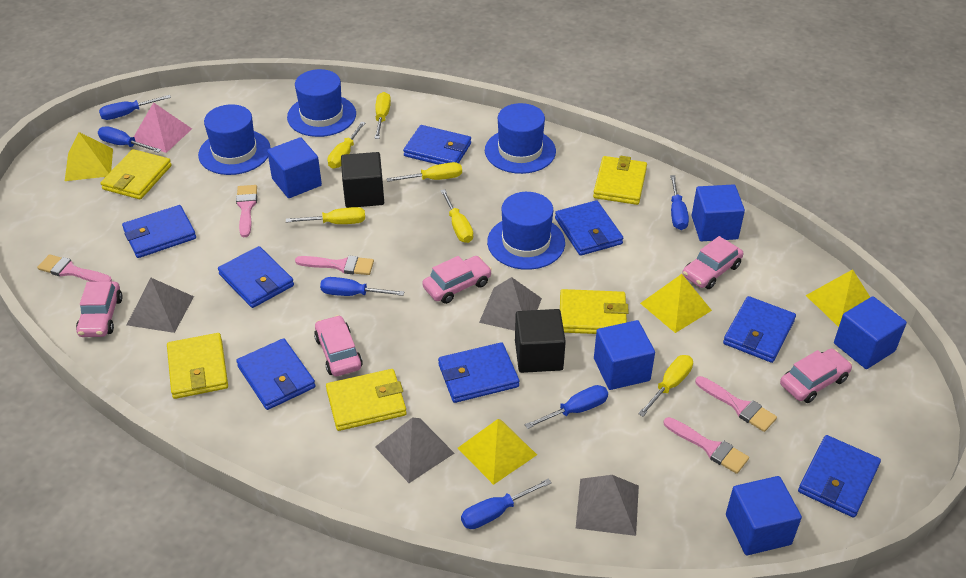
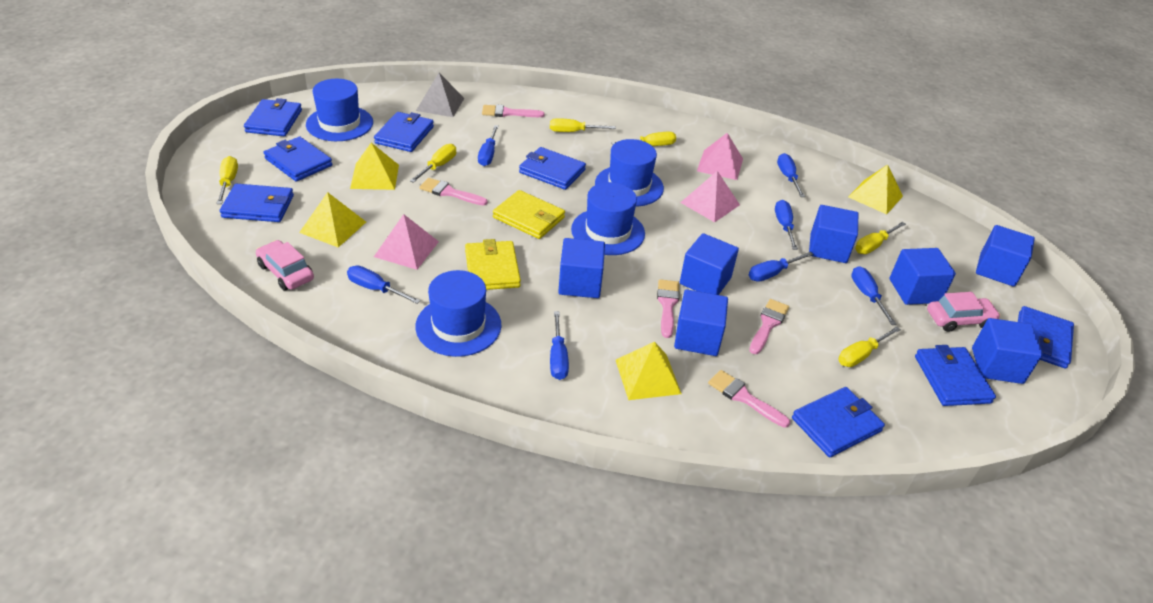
black cube: 2 -> 0
blue cube: 5 -> 7
blue screwdriver: 6 -> 7
grey pyramid: 4 -> 1
pink car: 5 -> 2
pink pyramid: 1 -> 3
yellow wallet: 5 -> 2

